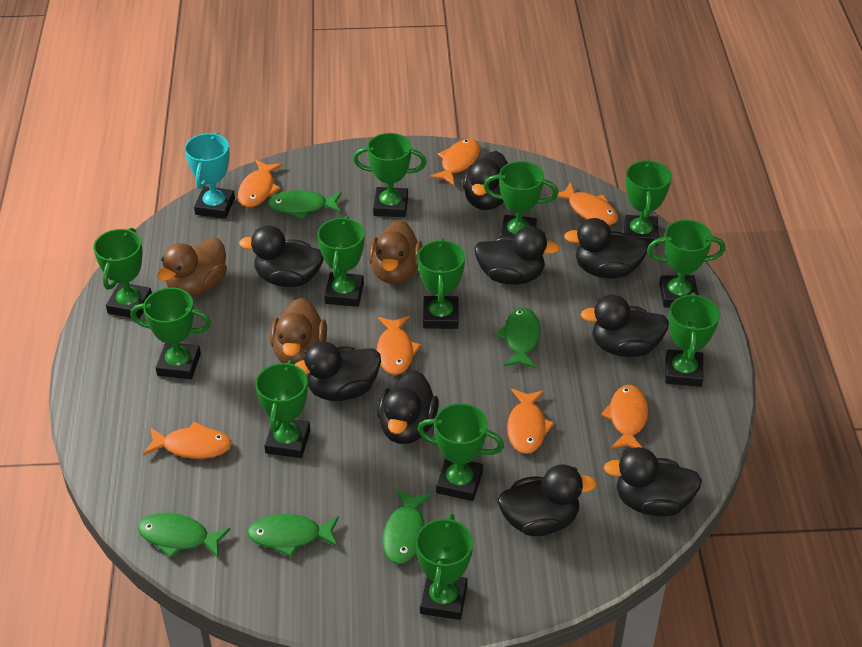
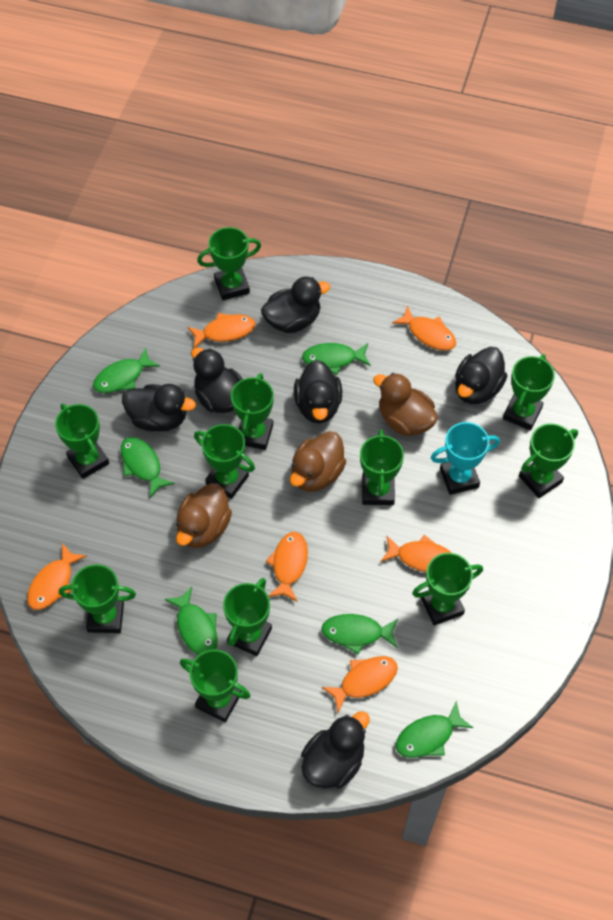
black duck: 9 -> 6
green fish: 5 -> 6
green trophy: 12 -> 11
orange fish: 7 -> 6

